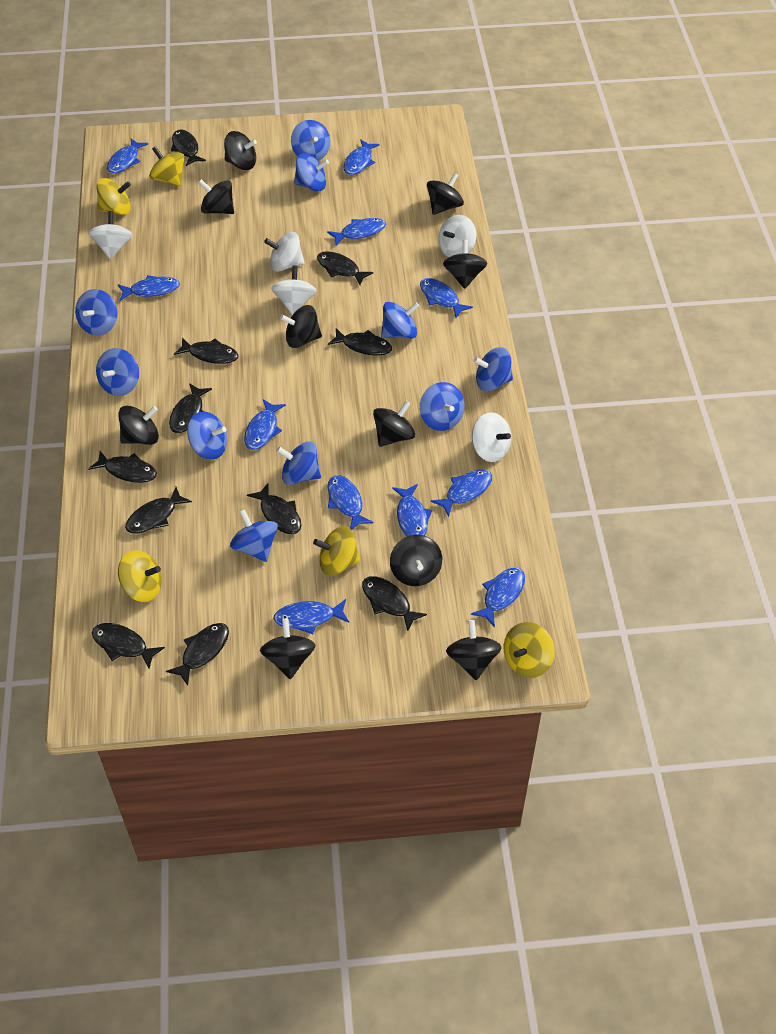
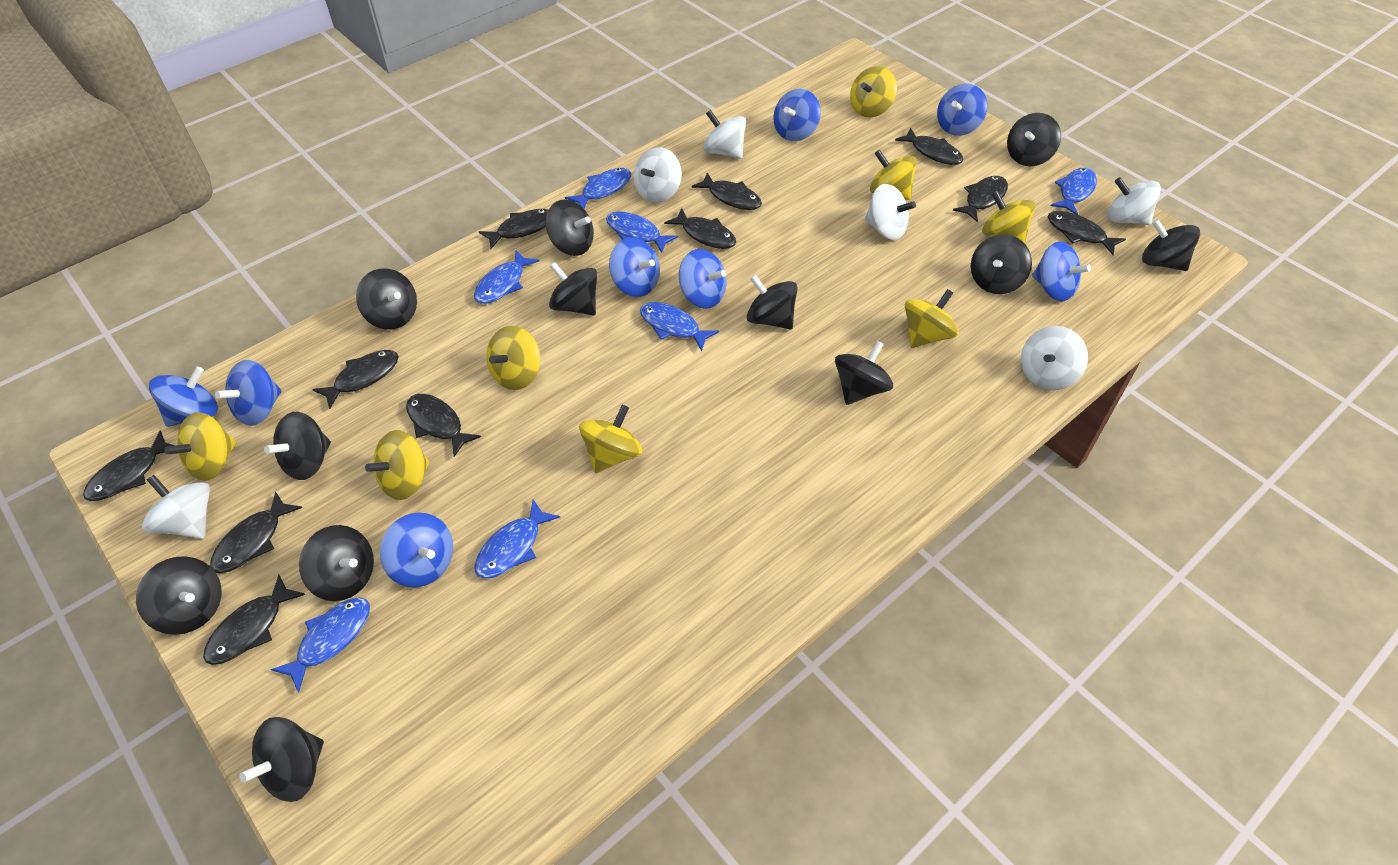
black spinning top: 10 -> 12
blue fish: 11 -> 7
blue spinning top: 10 -> 8
white spinning top: 5 -> 6
yellow spinning top: 5 -> 8

